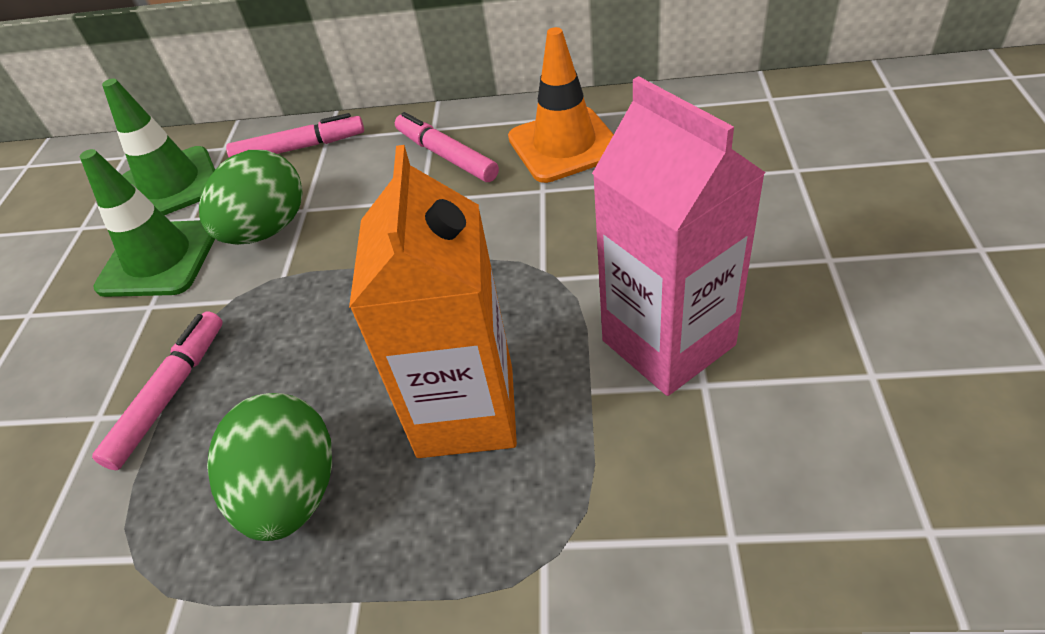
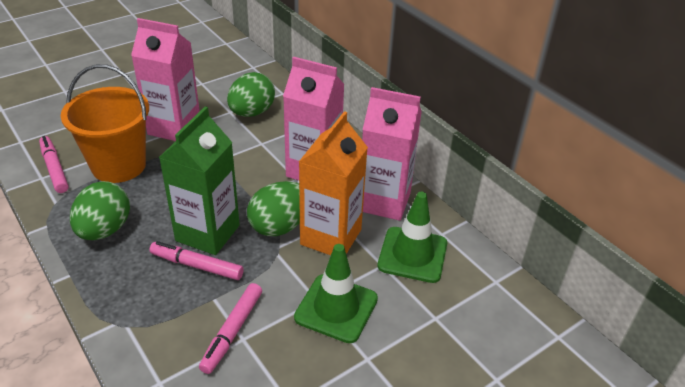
green carton: 0 -> 1
green egg: 2 -> 3
orange bucket: 0 -> 1
orange traffic cone: 1 -> 0
pink carton: 1 -> 3

